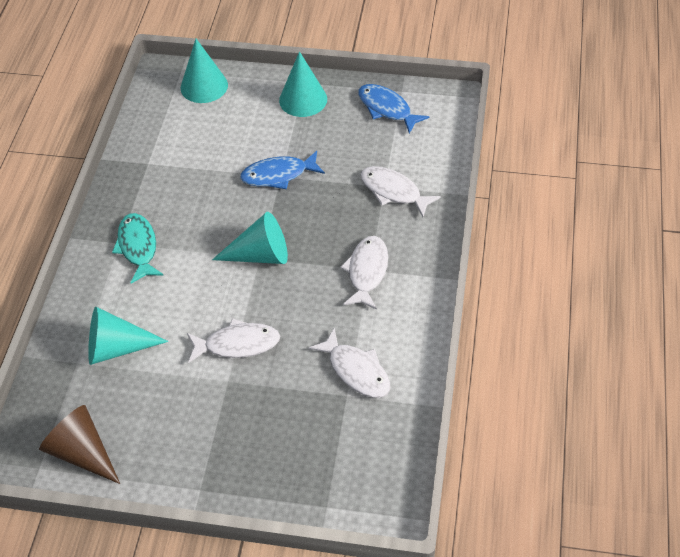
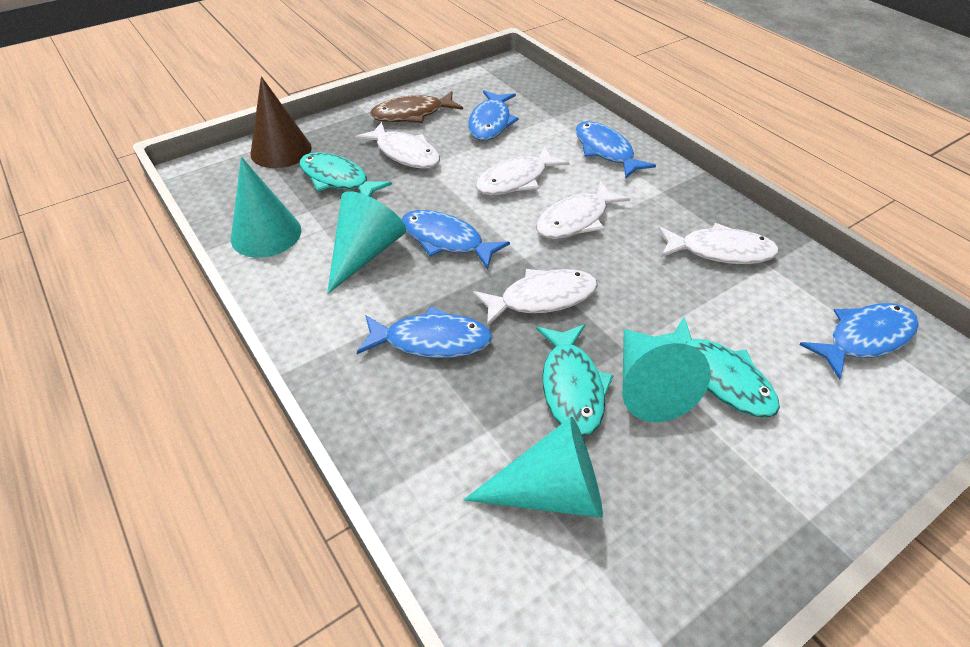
blue fish: 2 -> 5
brown fish: 0 -> 1
turquoise fish: 1 -> 3
white fish: 4 -> 5

